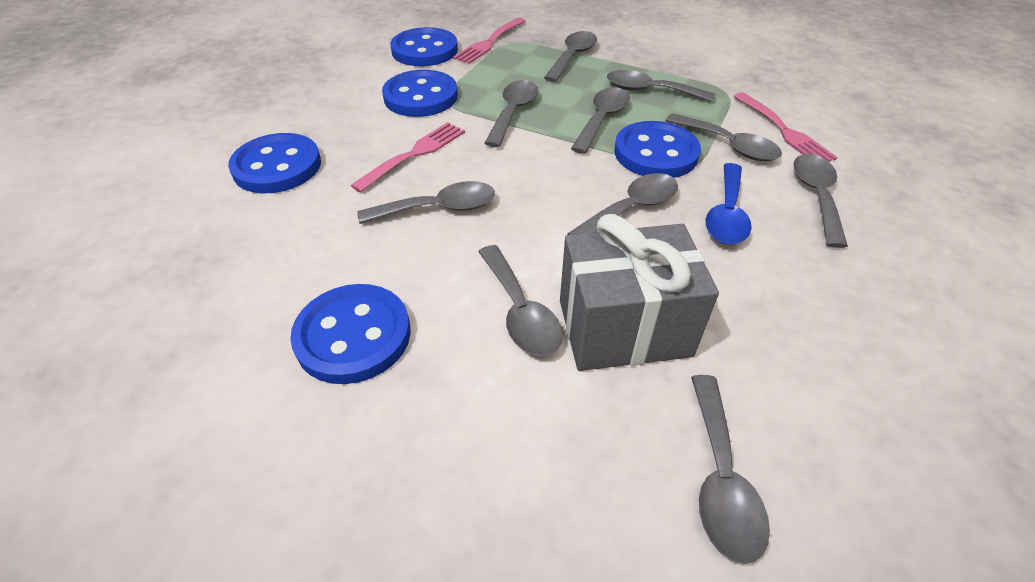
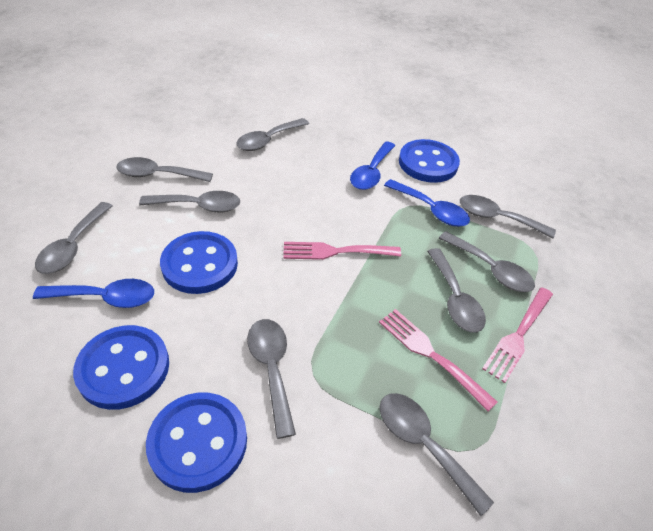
blue button: 5 -> 4
blue spoon: 1 -> 3
grey gift: 1 -> 0
grey spoon: 10 -> 9

